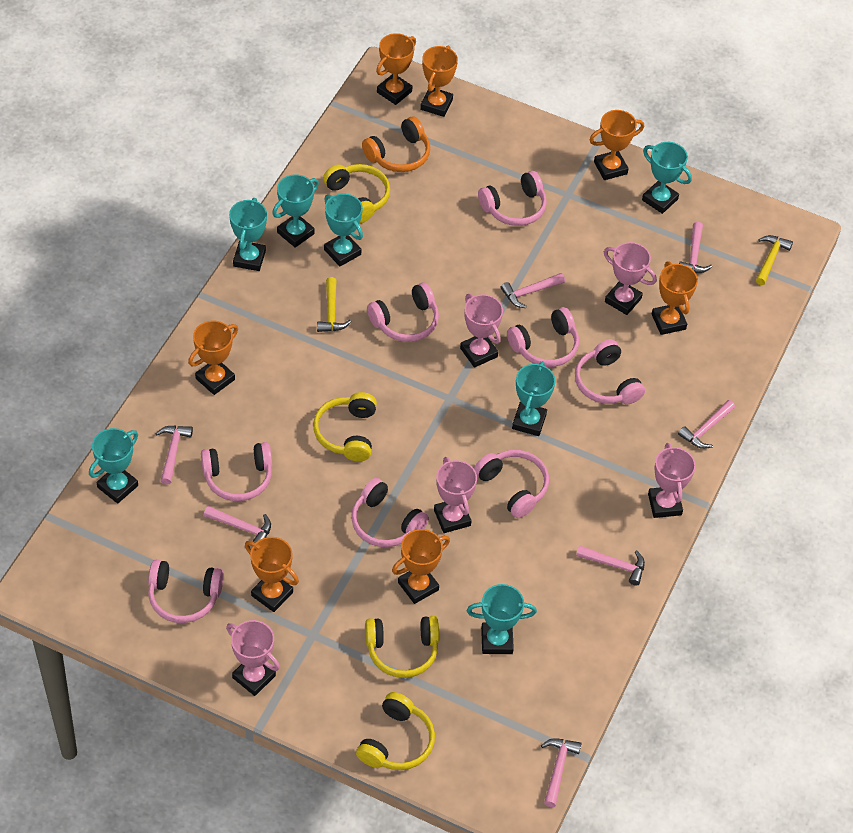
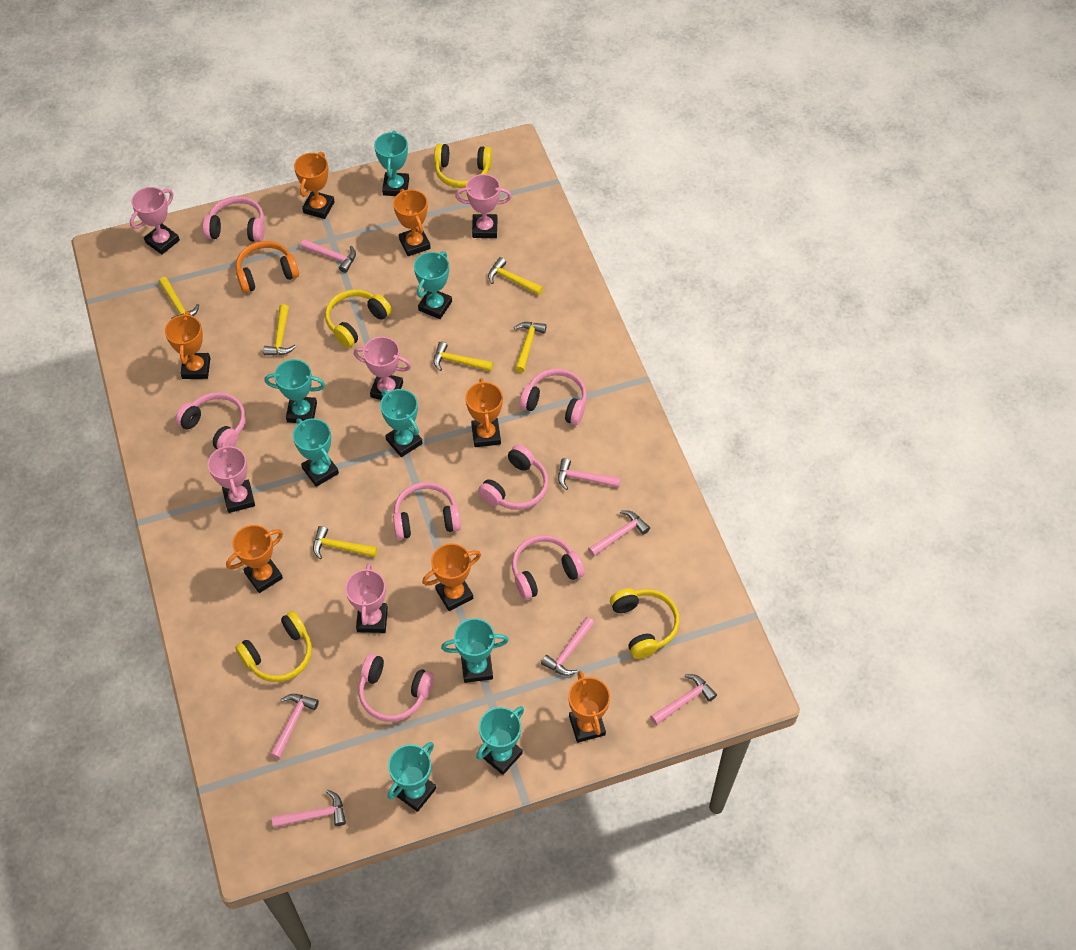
pink headphones: 8 -> 7
turquoise trophy: 7 -> 8
yellow hammer: 2 -> 6

